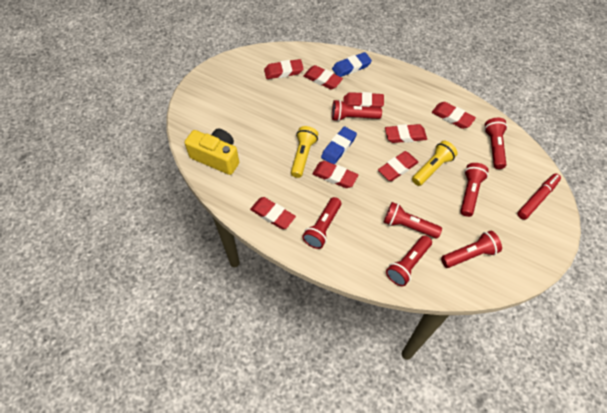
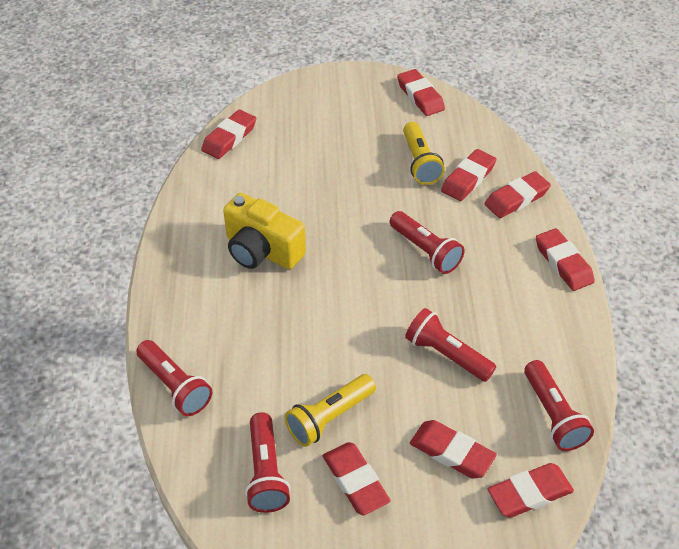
blue eraser: 2 -> 0
red flashlight: 7 -> 5
red marker: 1 -> 0

